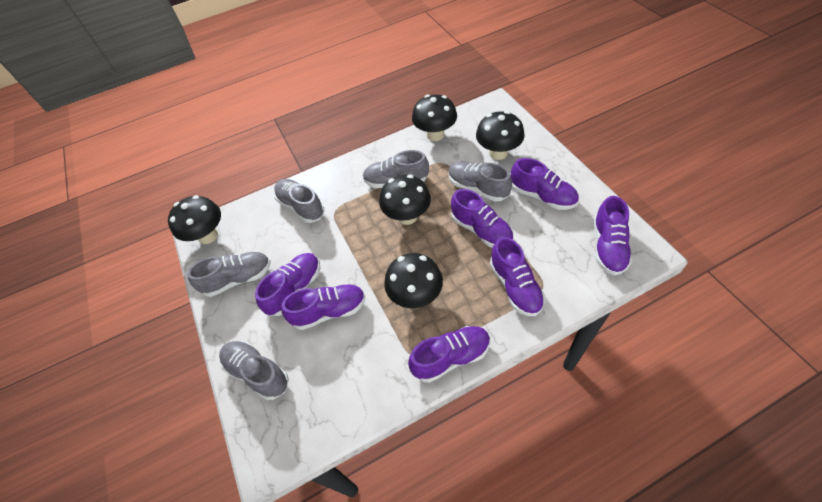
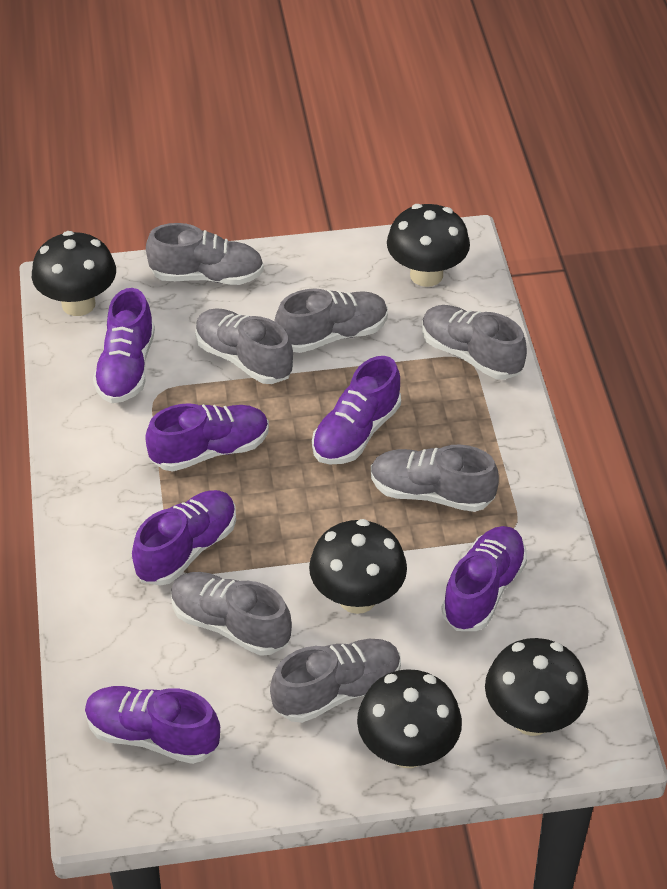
grey shoe: 5 -> 7
purple shoe: 7 -> 6

